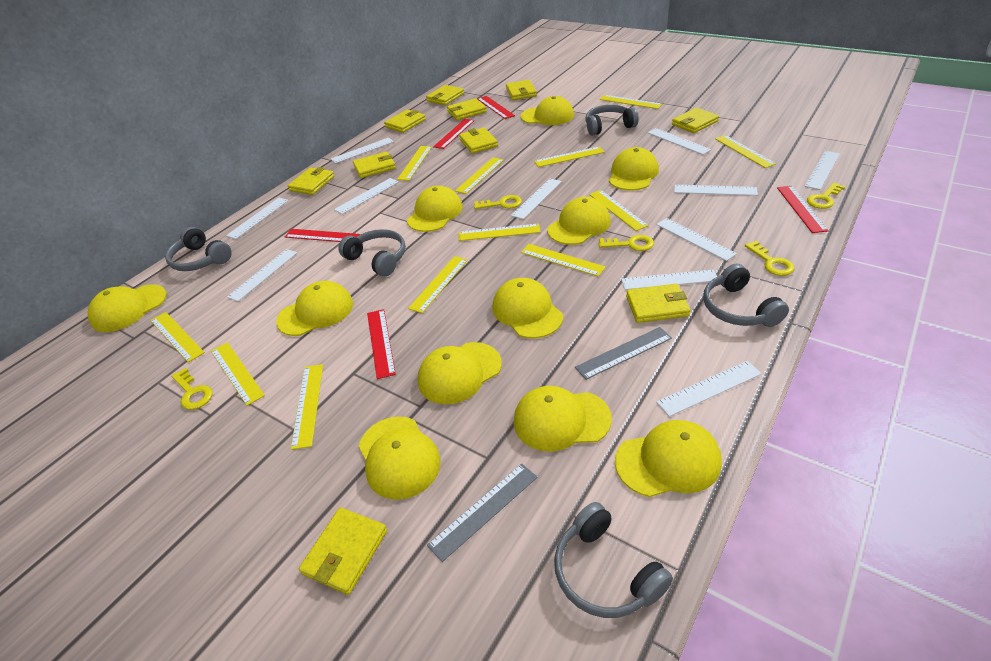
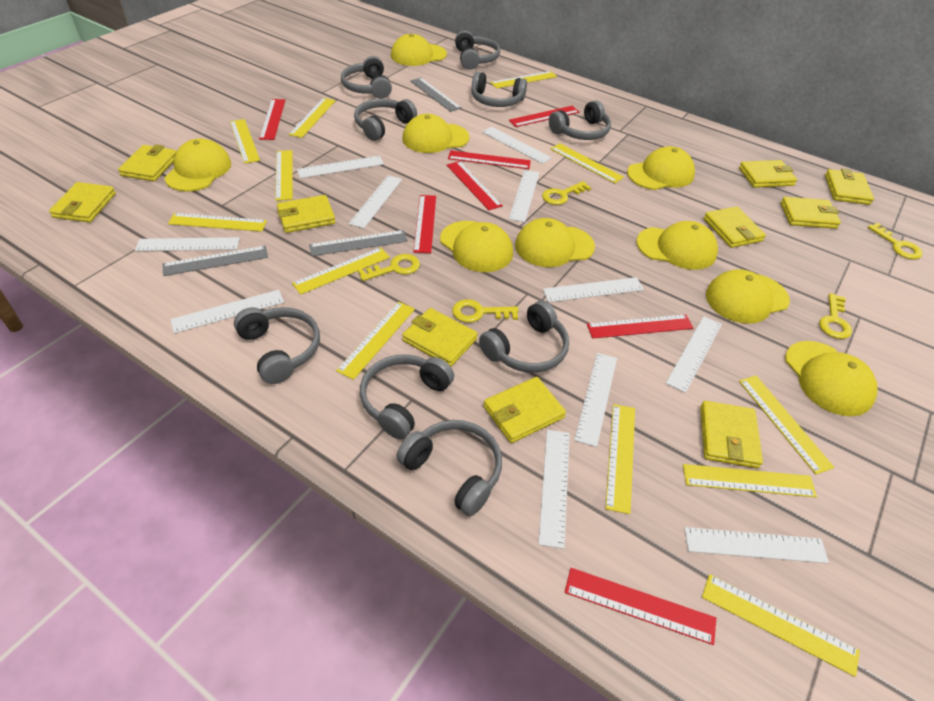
grey headphones: 5 -> 9
grey ruler: 2 -> 3
red ruler: 5 -> 7
yellow cap: 11 -> 9

